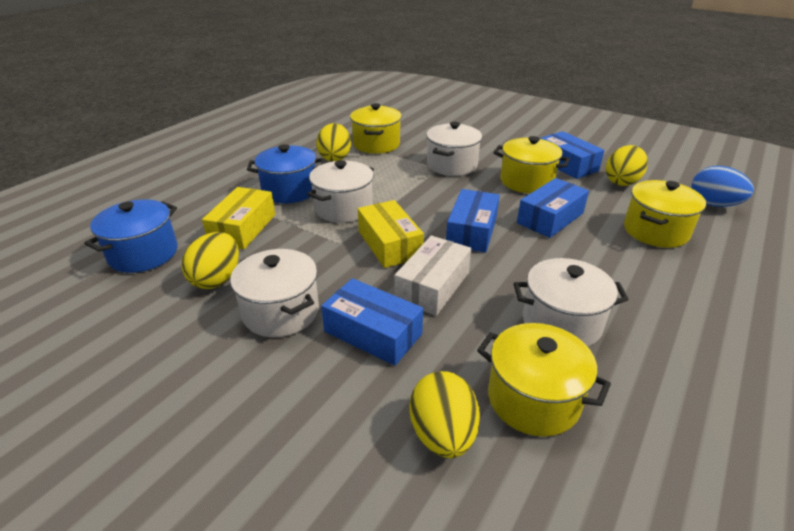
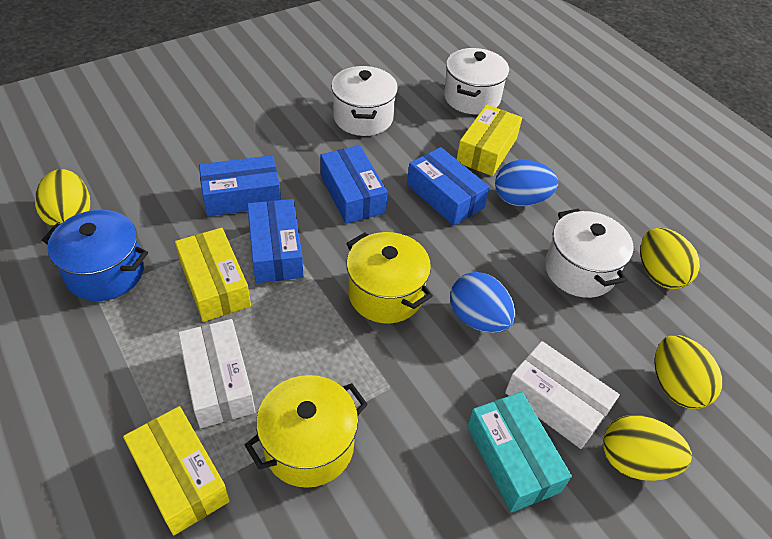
blue egg: 1 -> 2
blue pot: 2 -> 1
turquoise box: 0 -> 1
white box: 1 -> 2
white pot: 4 -> 3
yellow box: 2 -> 3
yellow pot: 4 -> 2

